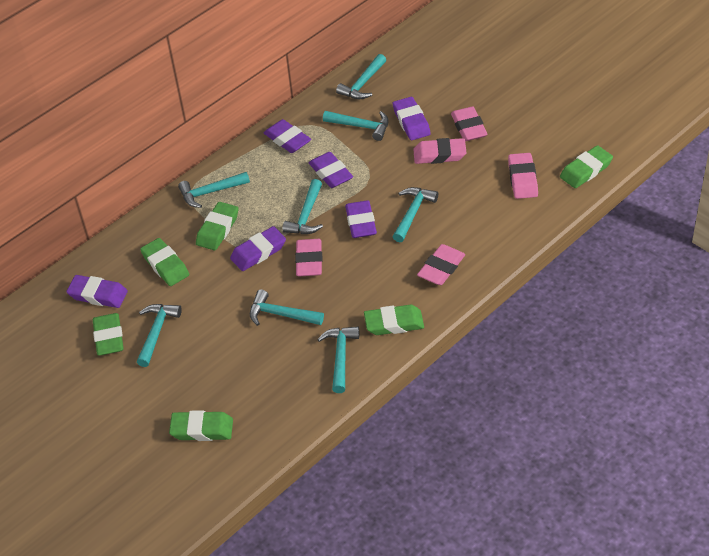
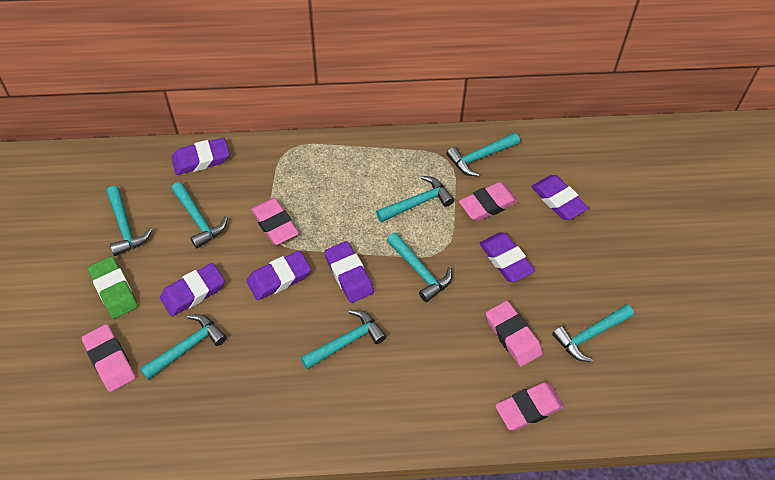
green eraser: 6 -> 1

